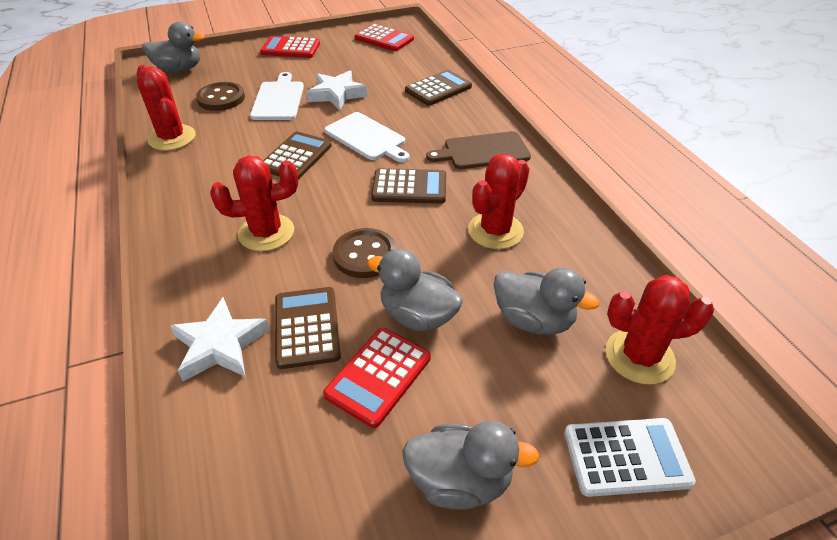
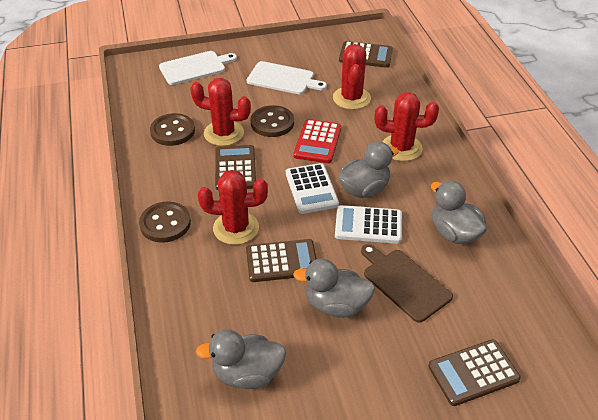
brown button: 2 -> 3
red calculator: 3 -> 1
white calculator: 1 -> 2
white star: 2 -> 0

